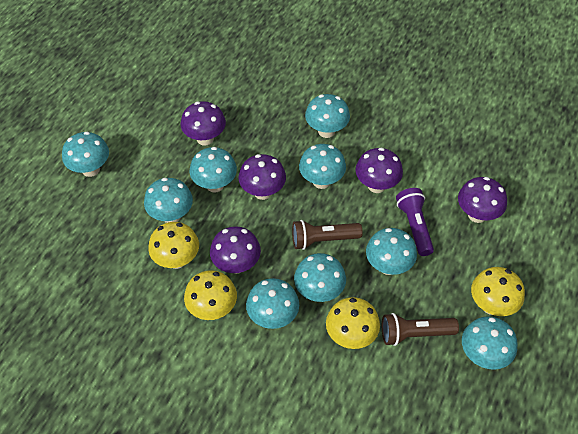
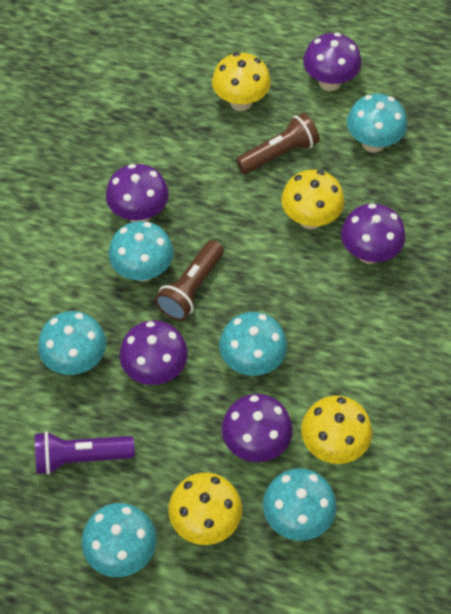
turquoise mushroom: 9 -> 6

